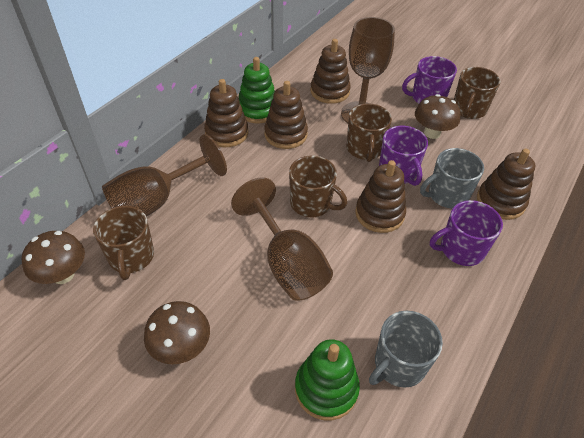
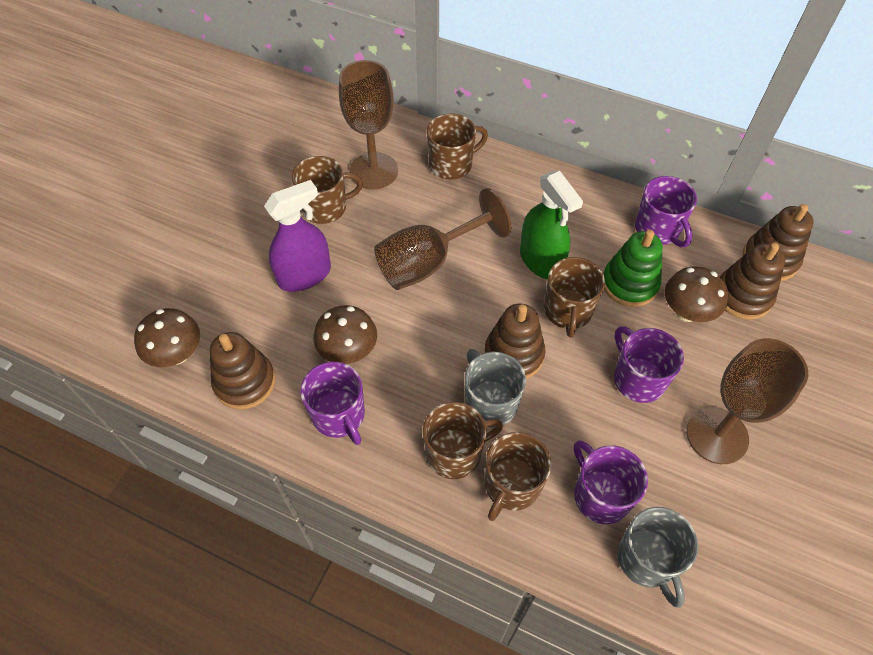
brown mug: 4 -> 5
brown stacking toy: 5 -> 4
green spray bottle: 0 -> 1
green stacking toy: 2 -> 1
purple mug: 3 -> 4
purple spray bottle: 0 -> 1

